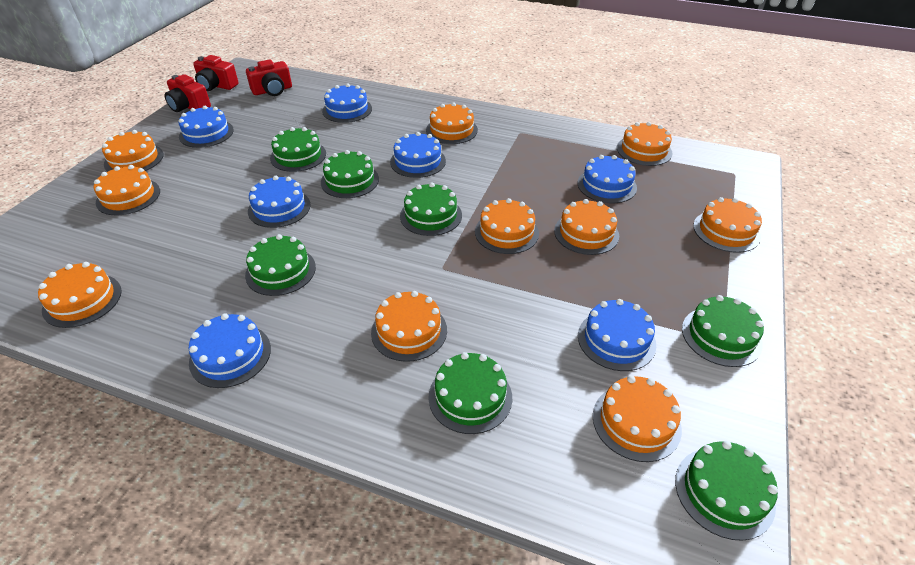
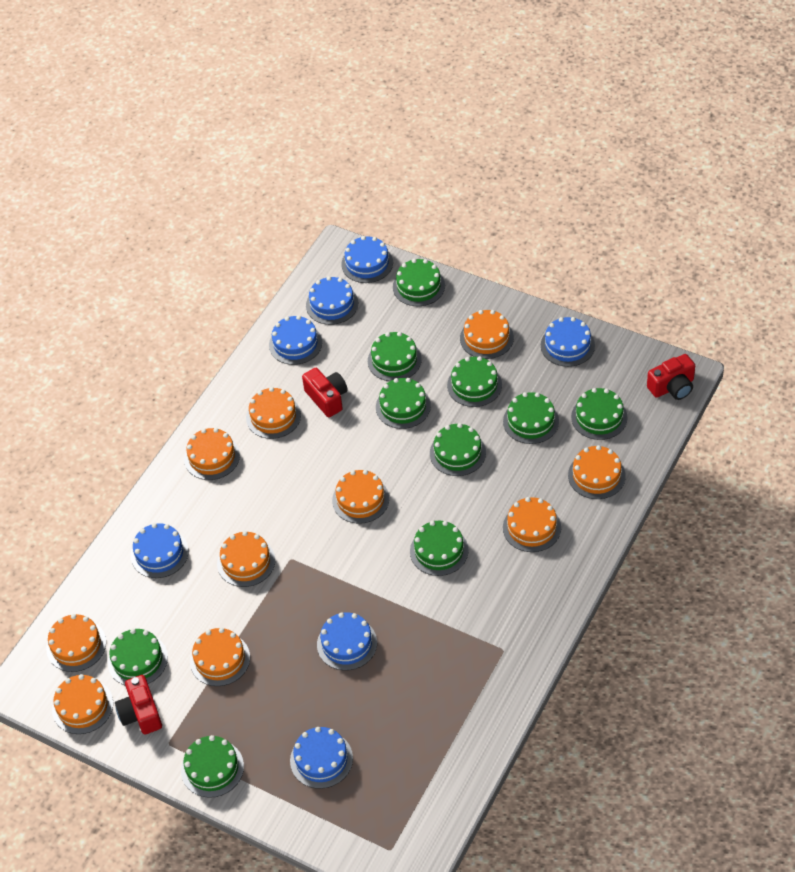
green cake: 7 -> 10

